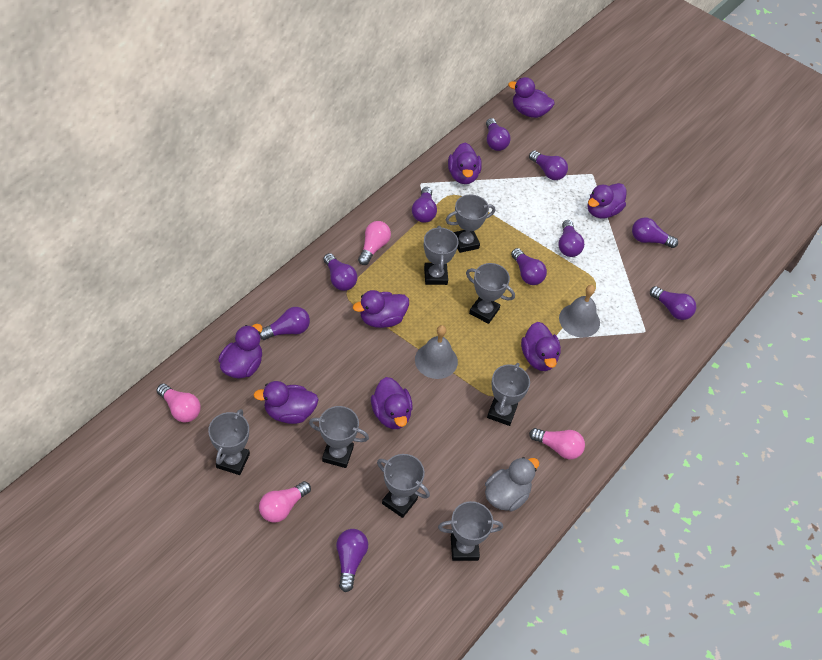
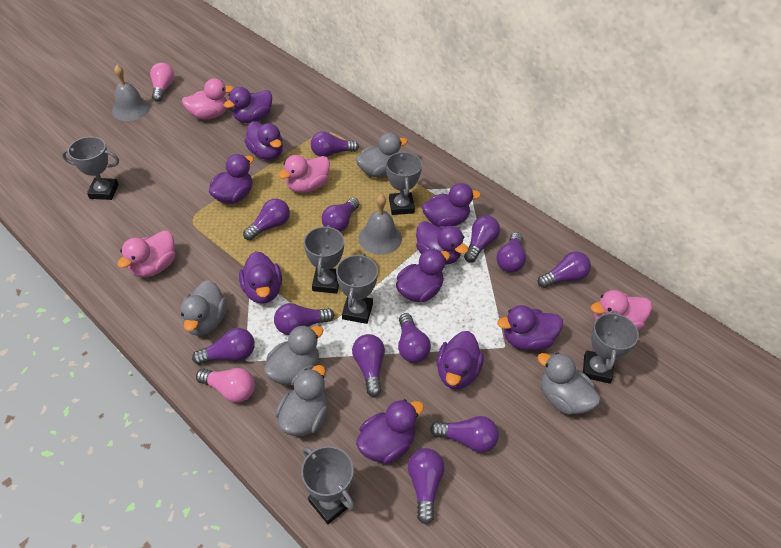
grey duck: 1 -> 5
grey trophy: 8 -> 6
pink duck: 0 -> 4
pink light bulb: 4 -> 2
purple duck: 8 -> 10
purple light bulb: 10 -> 12

